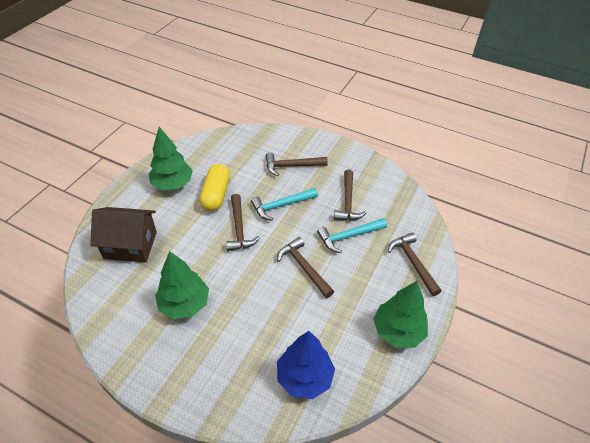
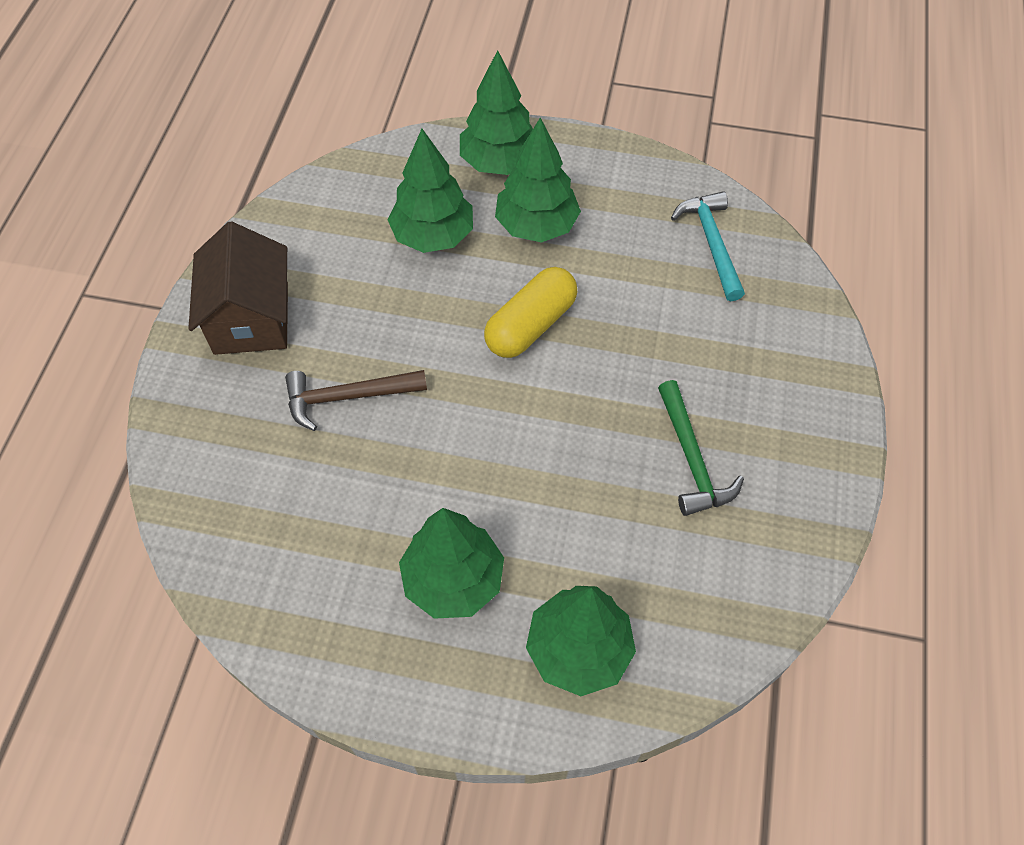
blue tree: 1 -> 0
brown hammer: 5 -> 1
green hammer: 0 -> 1
green tree: 3 -> 5
turquoise hammer: 2 -> 1

